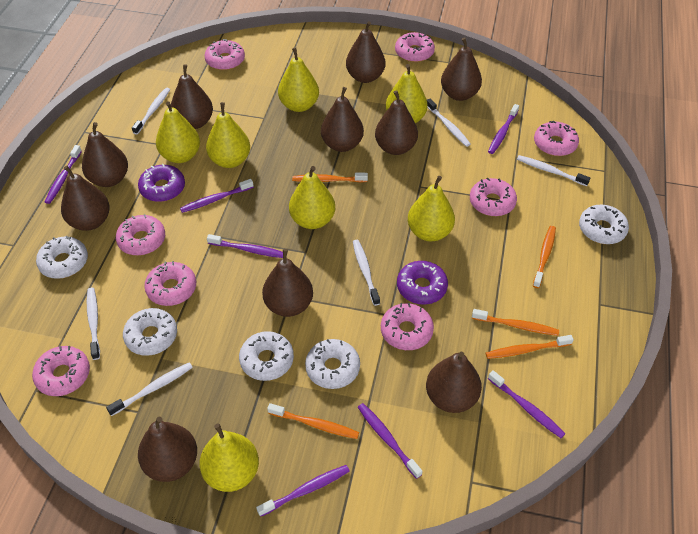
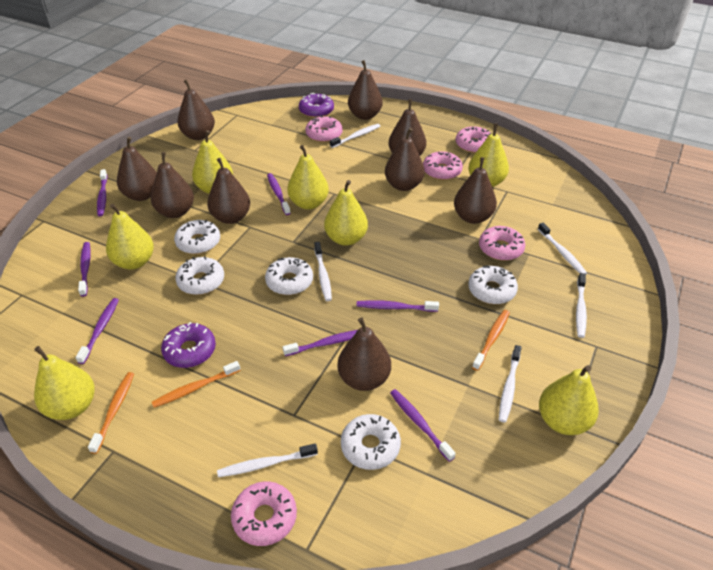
brown pear: 10 -> 9
orange toothbrush: 5 -> 3
pink donut: 8 -> 5

